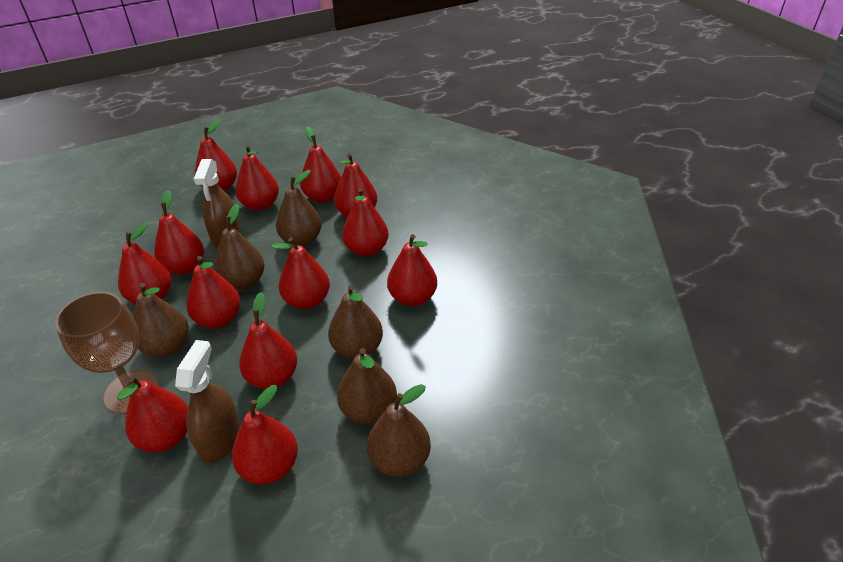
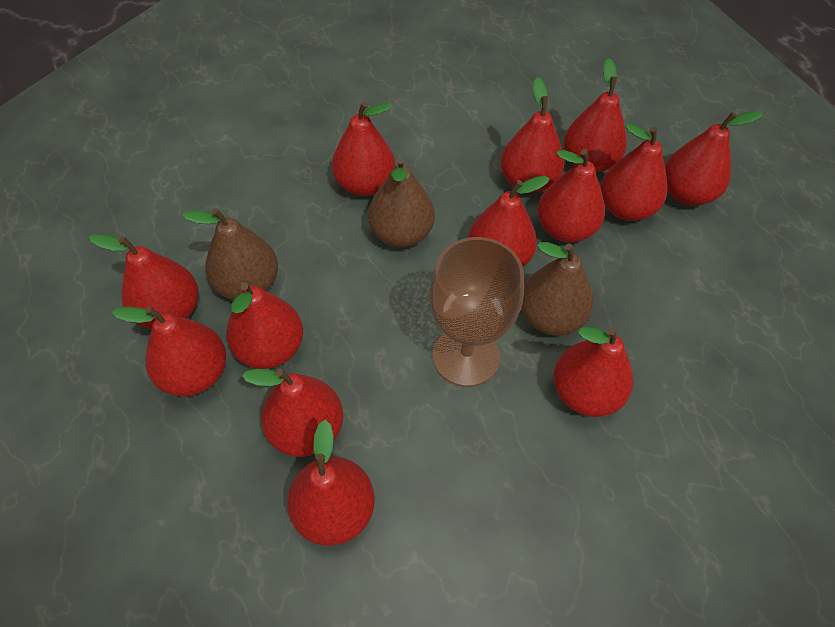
brown pear: 6 -> 3
brown spray bottle: 2 -> 0

